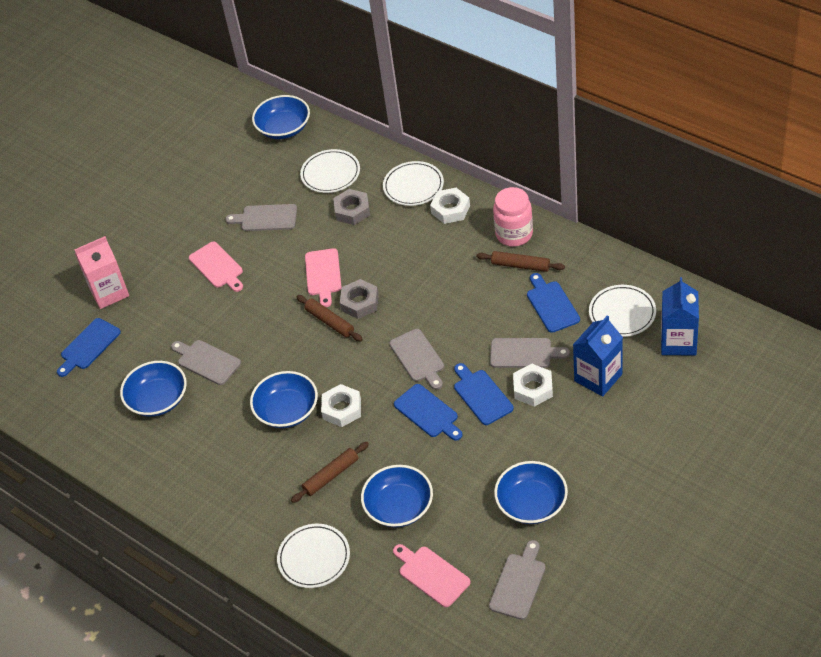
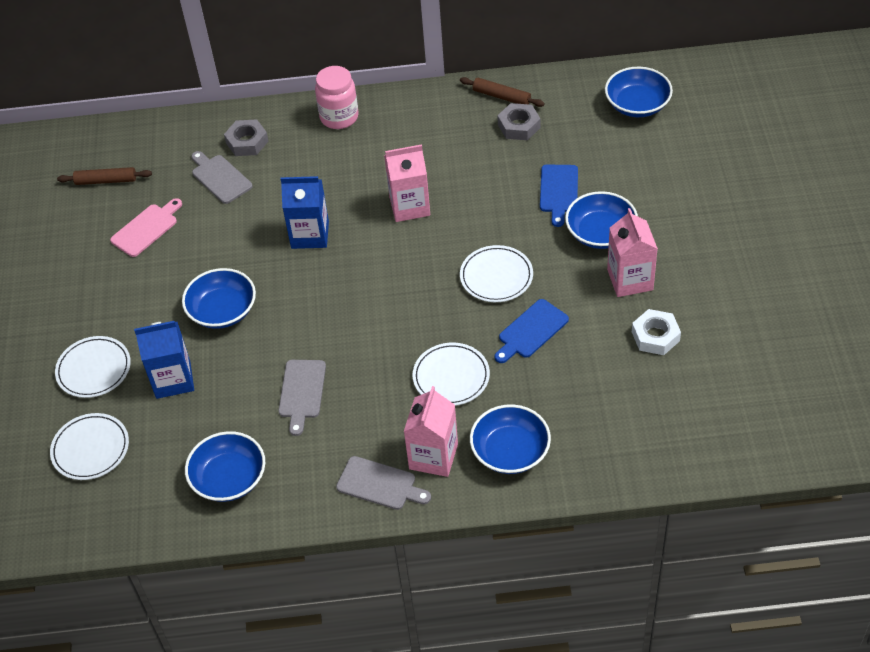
blue cutting board: 4 -> 2
brown rolling pin: 3 -> 2
grey cutting board: 5 -> 3
pink carton: 1 -> 3
pink cutting board: 3 -> 1
white nut: 3 -> 1

